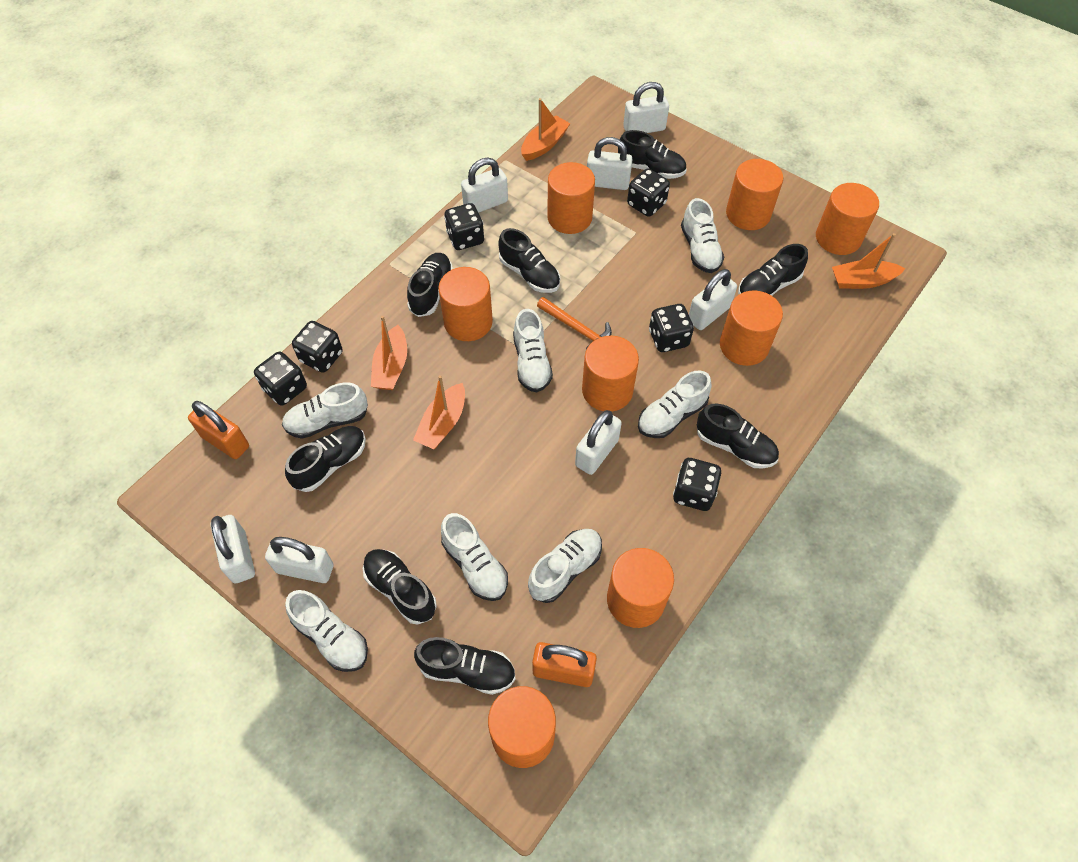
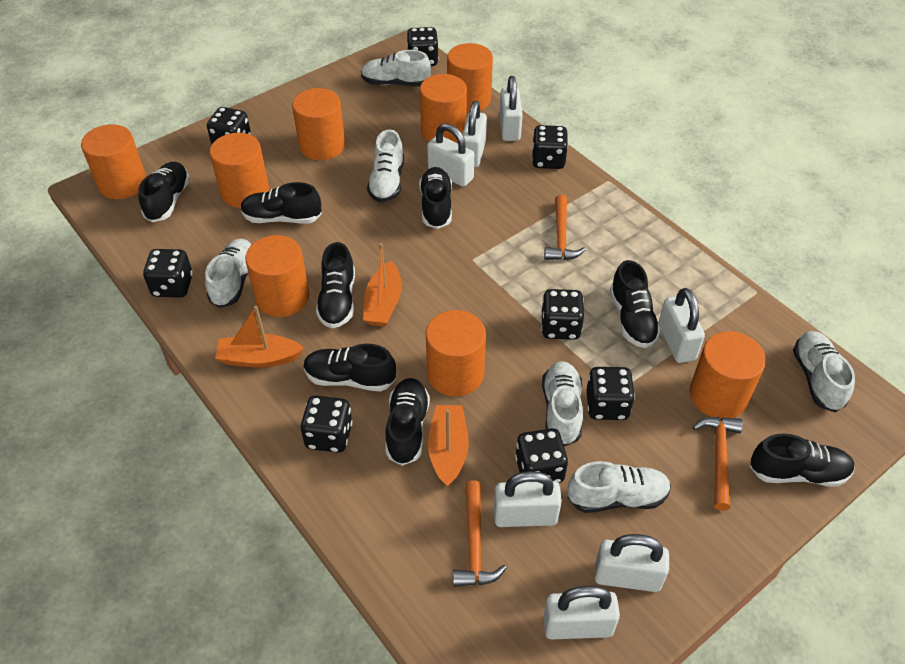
black dice: 6 -> 8
orange boat: 4 -> 3
orange hammer: 1 -> 3
orange padlock: 2 -> 0
white shoe: 7 -> 6

